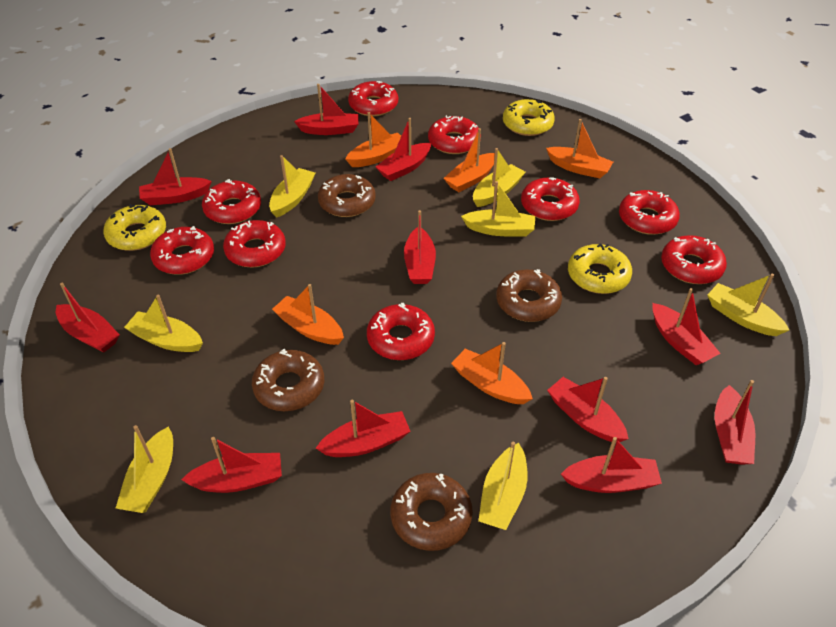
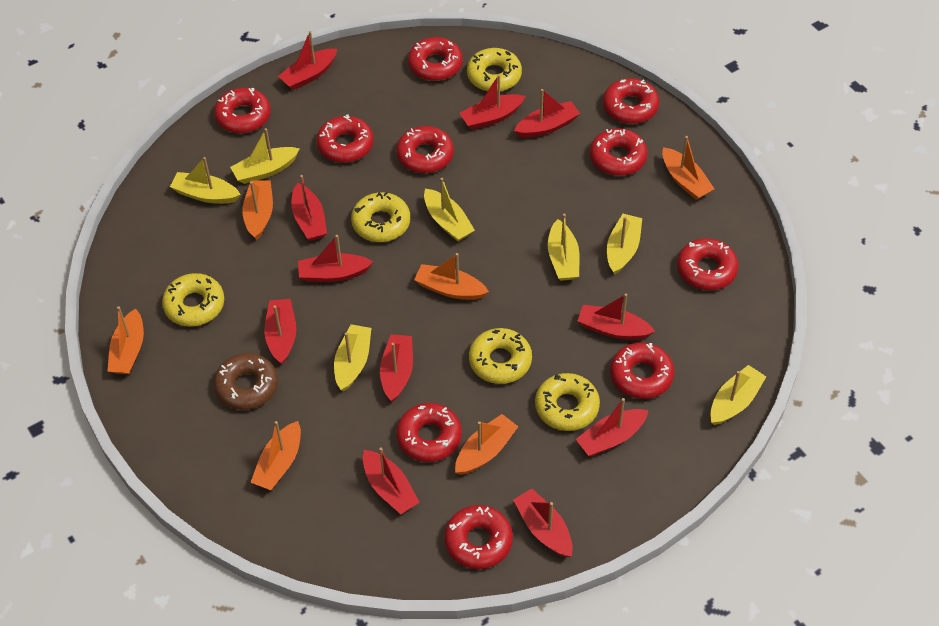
brown donut: 4 -> 1
orange boat: 5 -> 6
red donut: 9 -> 10
yellow donut: 3 -> 5

